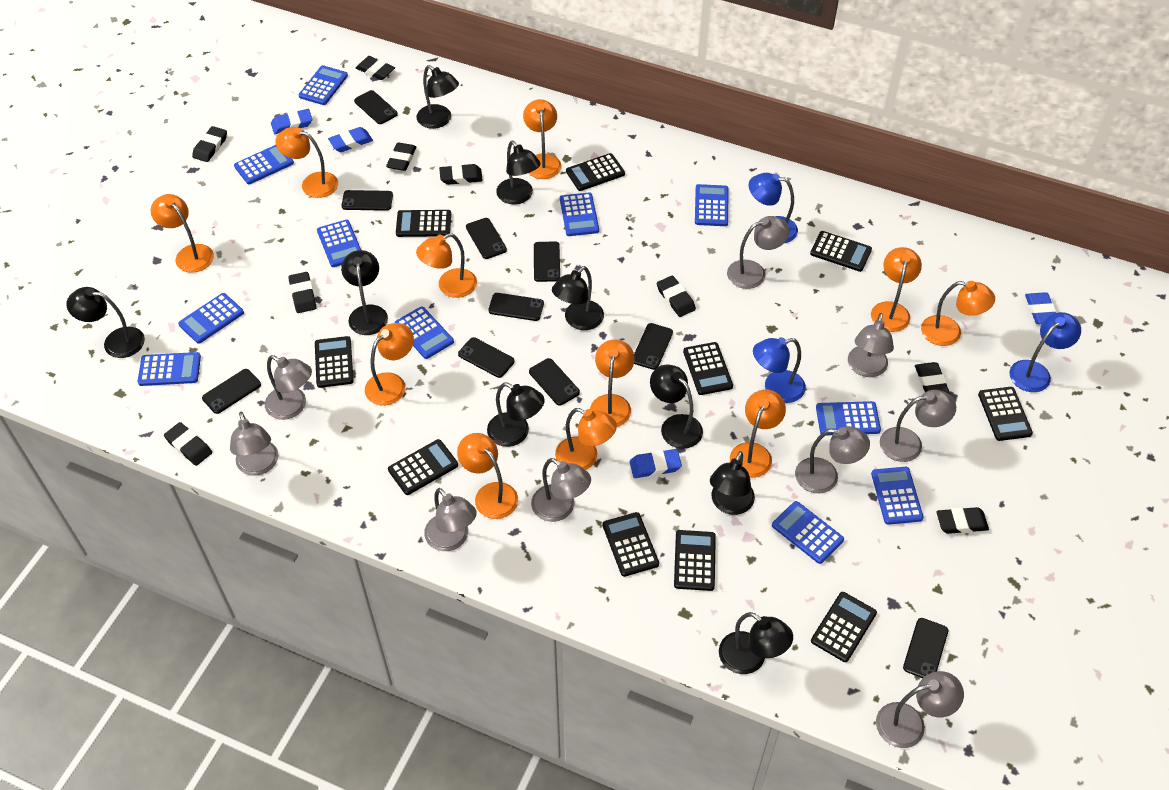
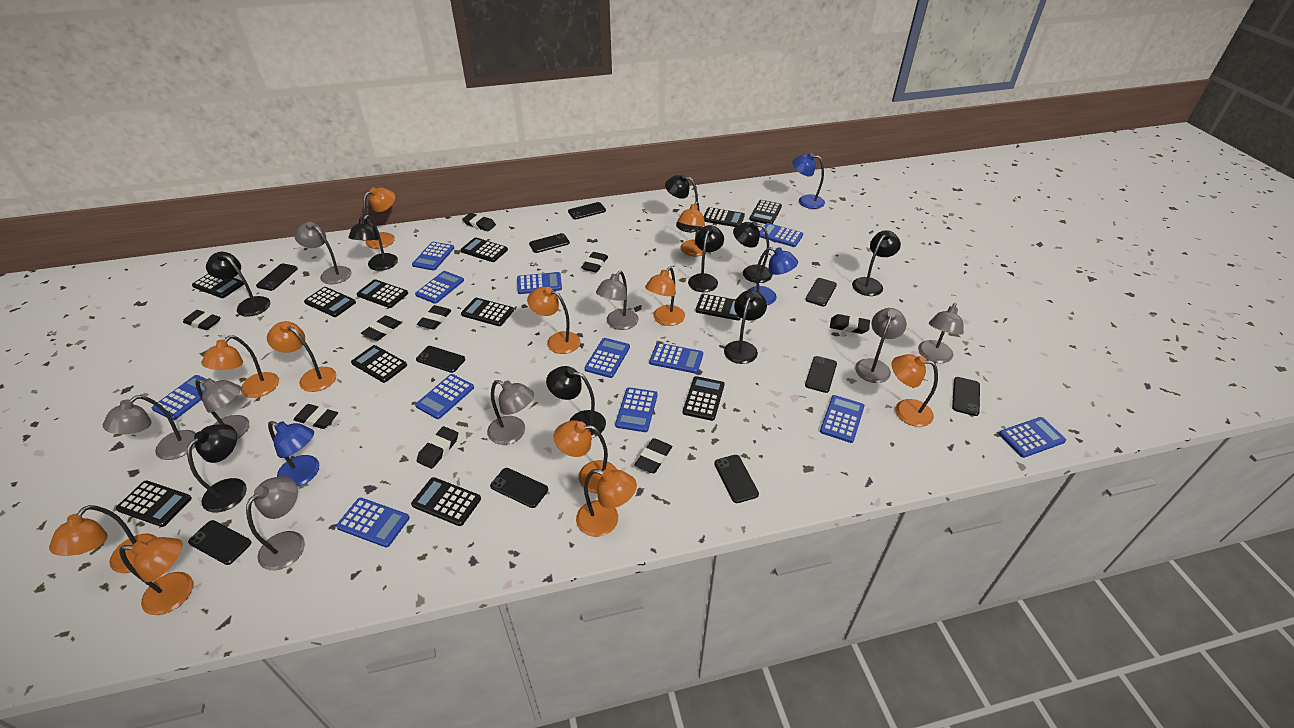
black calculator: 10 -> 12
blue calculator: 11 -> 12
blue eraser: 4 -> 0
grey lamp: 9 -> 8

